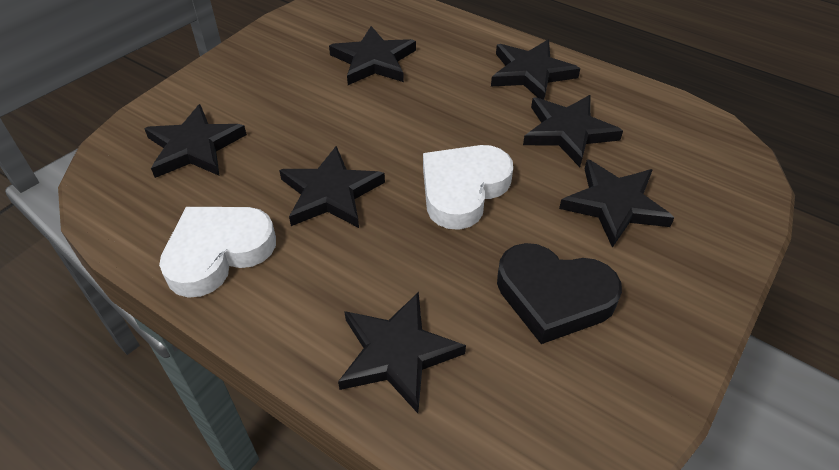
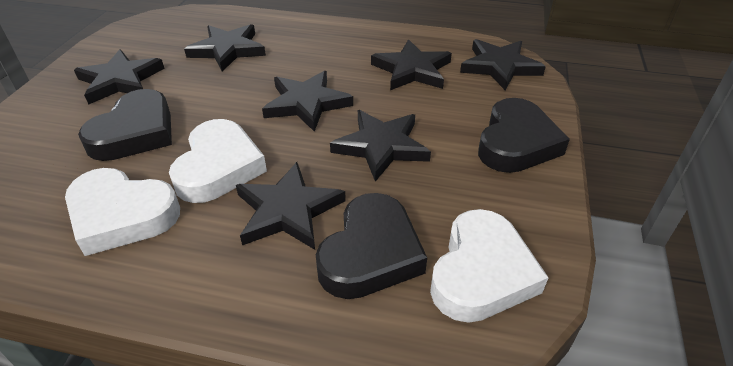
black heart: 1 -> 3
white heart: 2 -> 3

